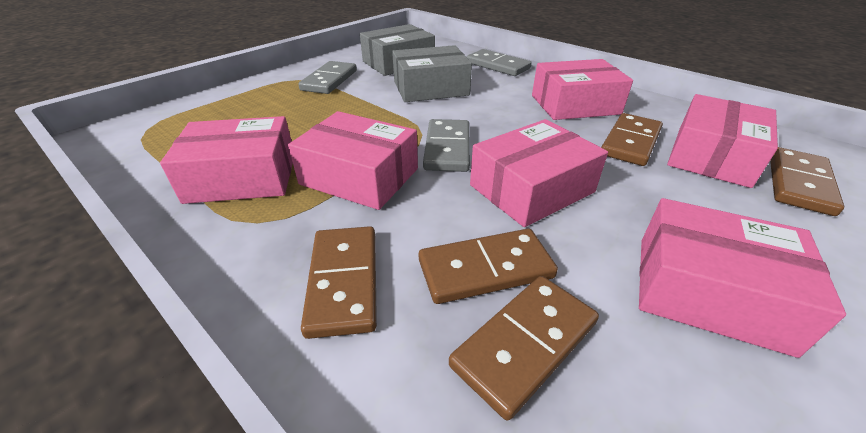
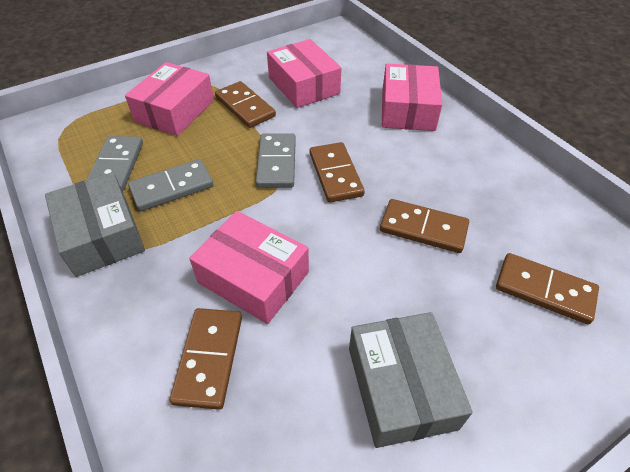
pink box: 6 -> 4

